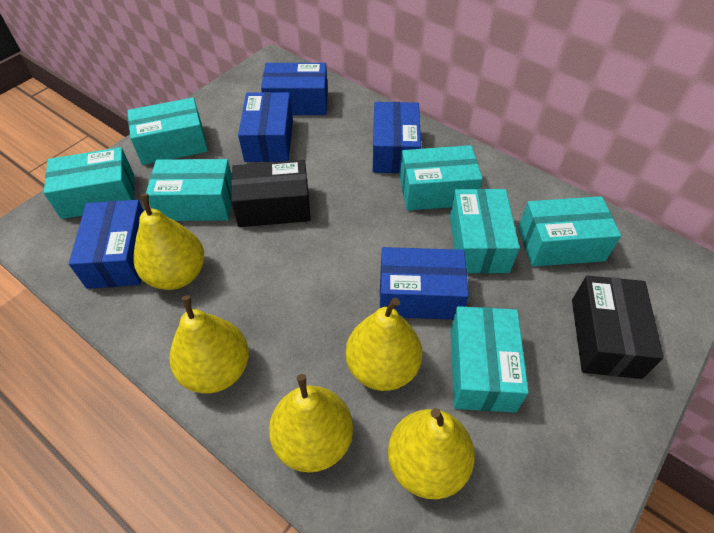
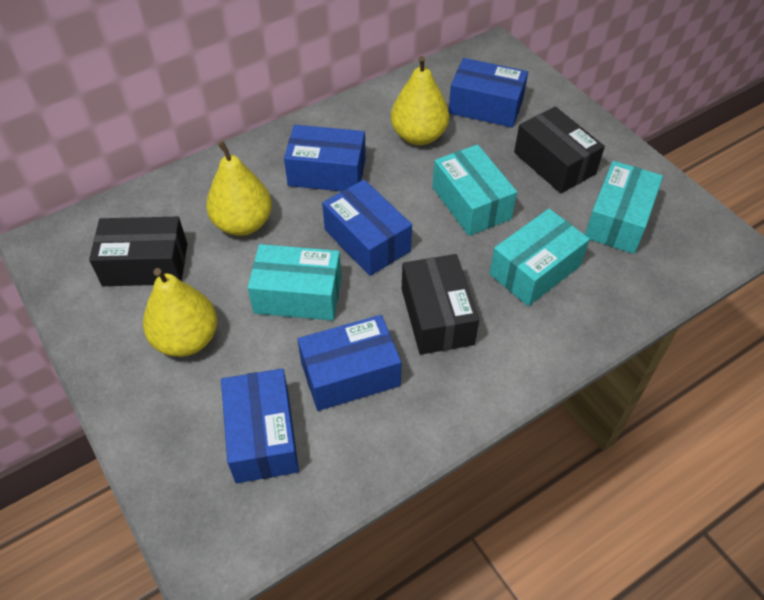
black box: 2 -> 3
turquoise box: 7 -> 4
yellow pear: 5 -> 3

